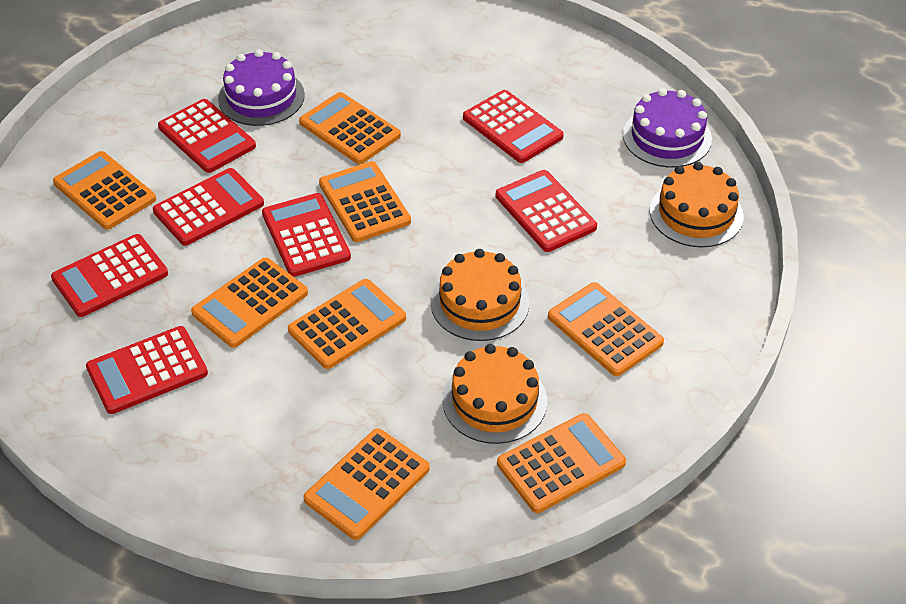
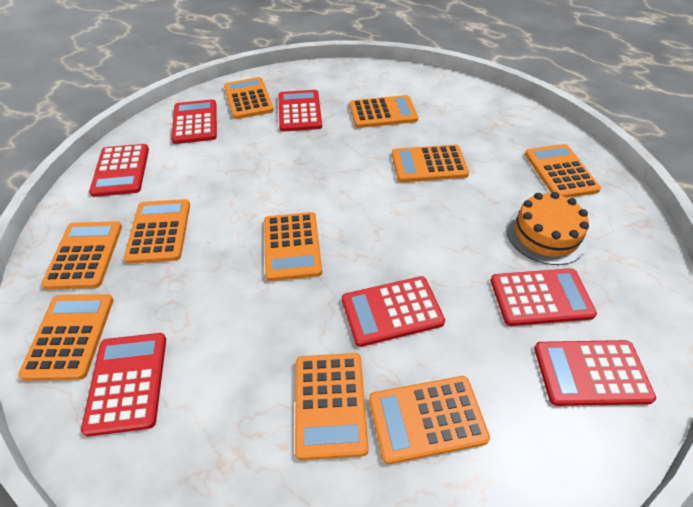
orange cake: 3 -> 1
orange calculator: 8 -> 10
purple cake: 2 -> 0

